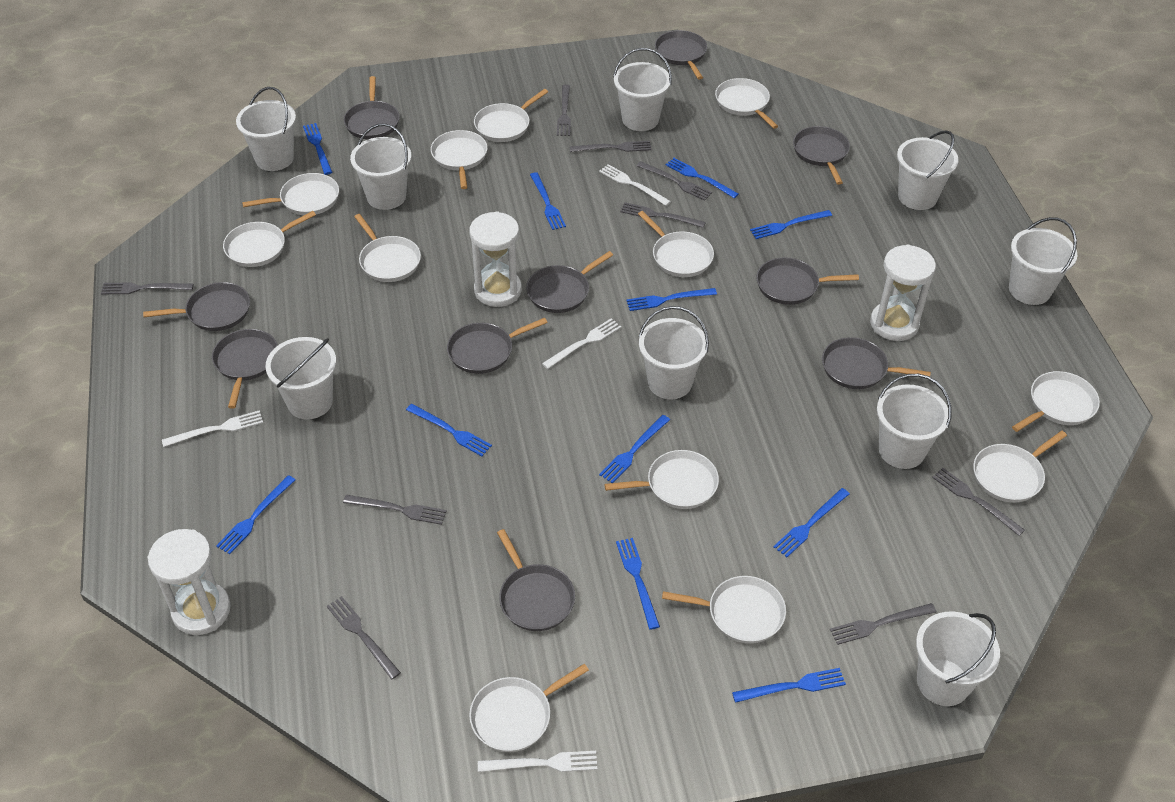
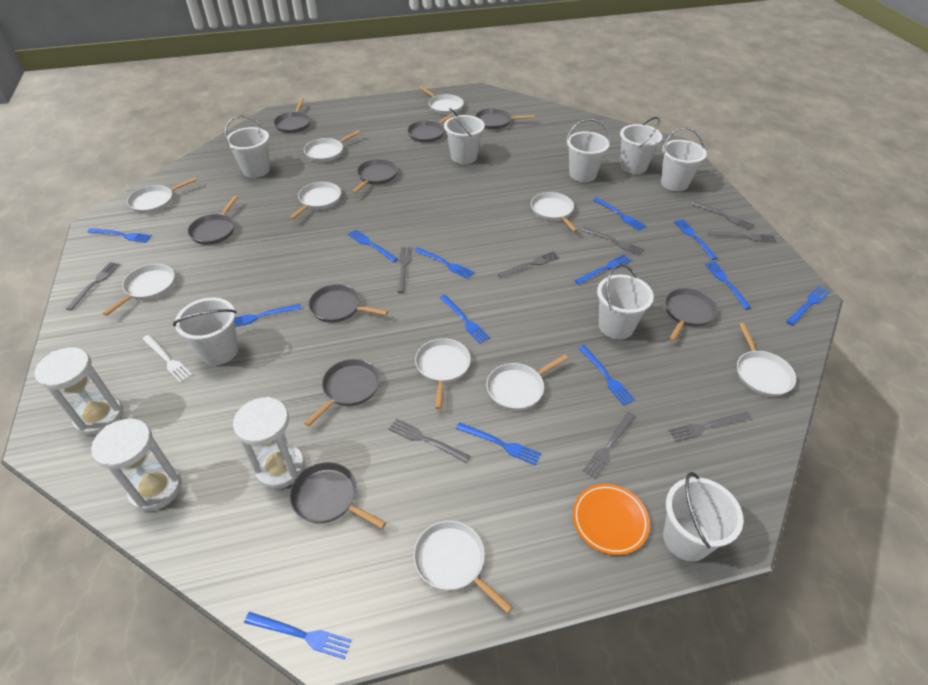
blue fork: 11 -> 13
grey pan: 10 -> 9
orange plate: 0 -> 1
white bucket: 9 -> 8
white fork: 4 -> 1
white pan: 12 -> 10

